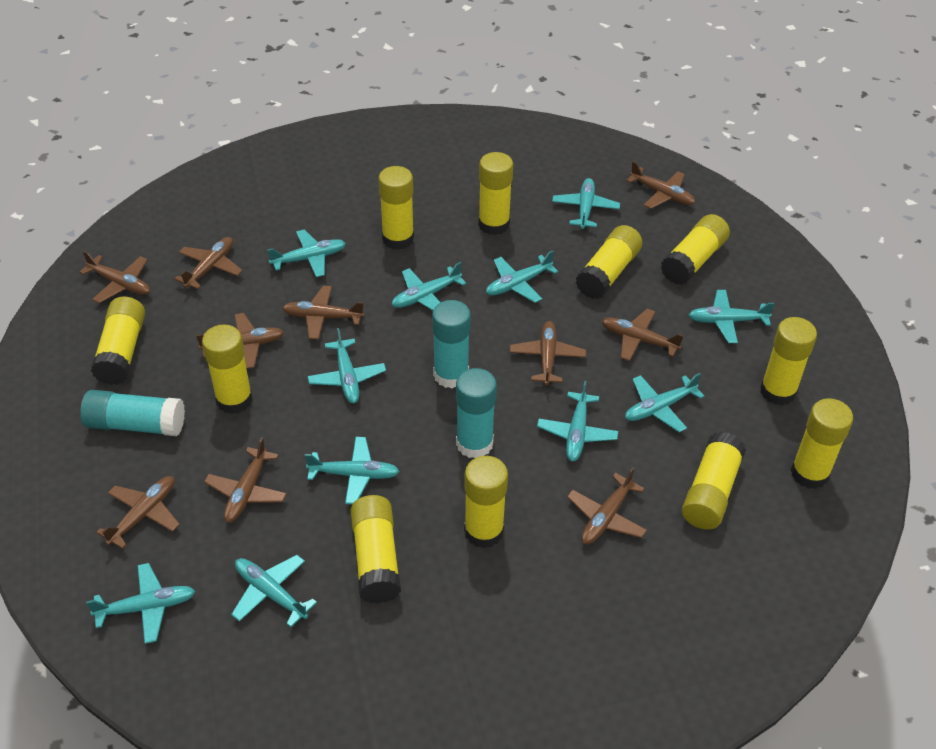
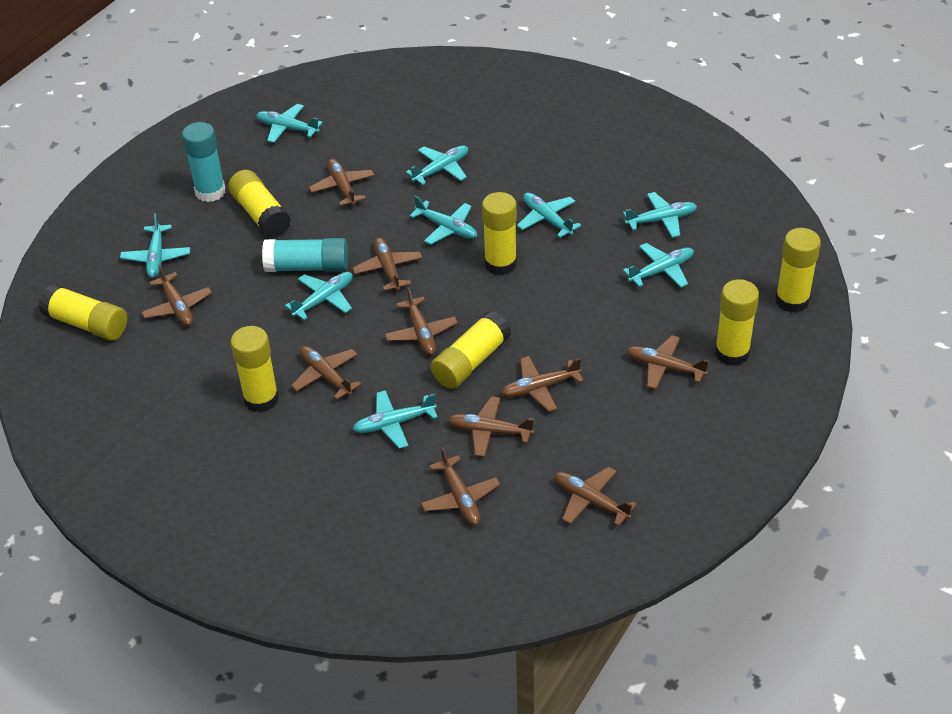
turquoise glue stick: 3 -> 2
turquoise plane: 11 -> 9
yellow glue stick: 11 -> 7

